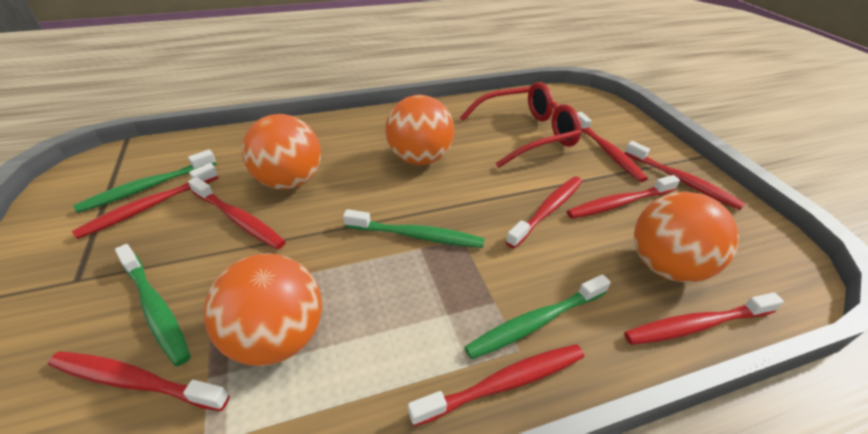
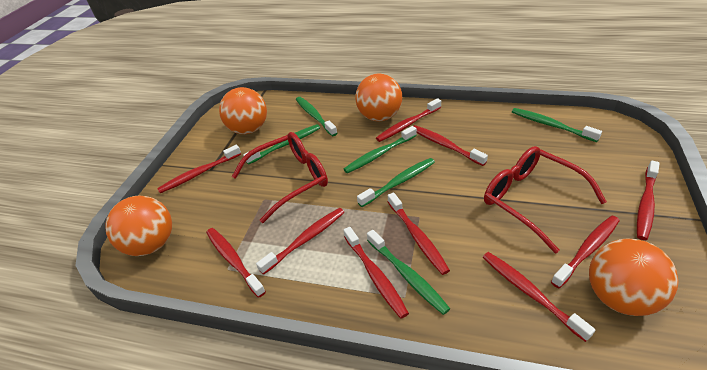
green toothbrush: 4 -> 6
red glasses: 1 -> 2
red toothbrush: 9 -> 10

